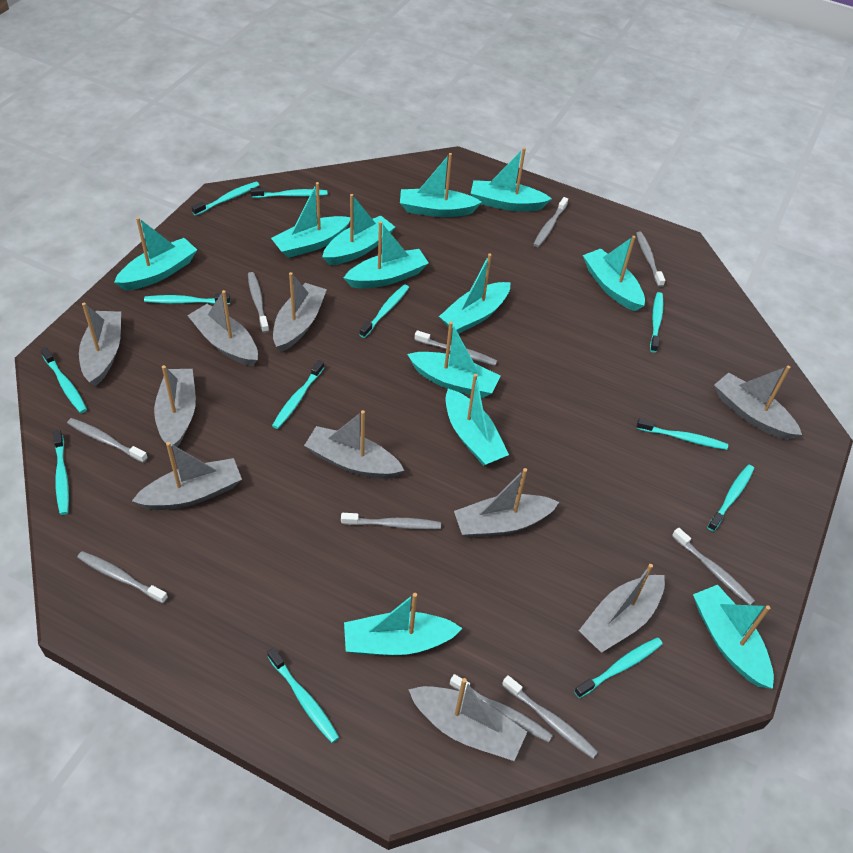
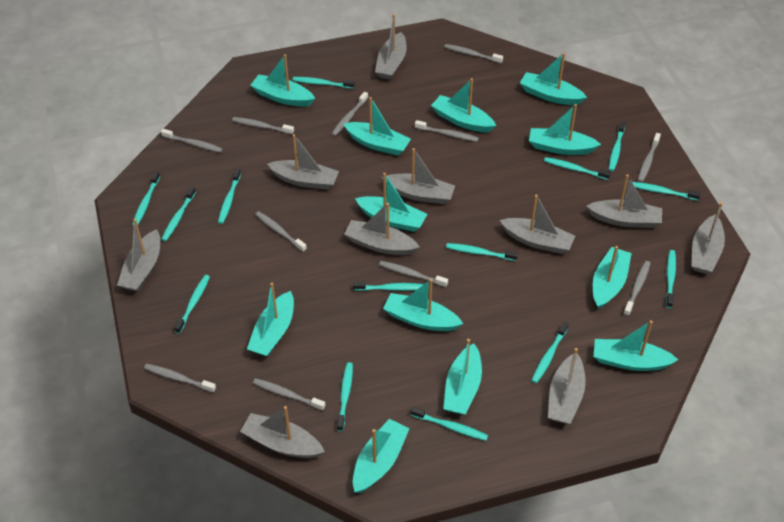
grey toothbrush: 10 -> 11
turquoise toothbrush: 12 -> 14

